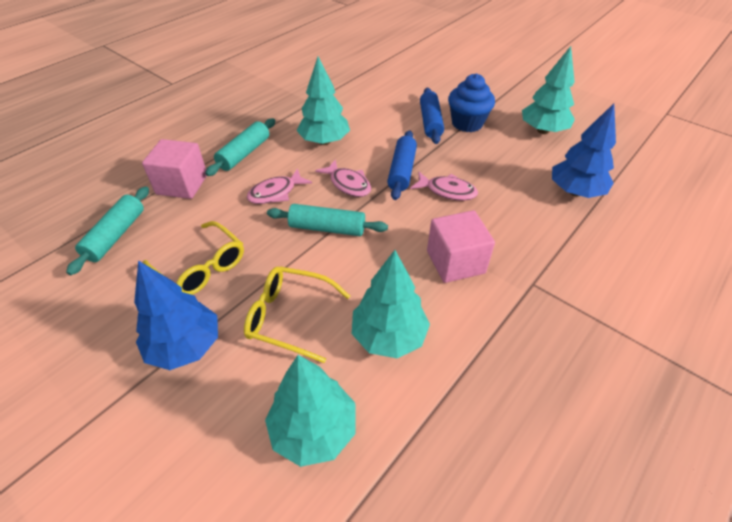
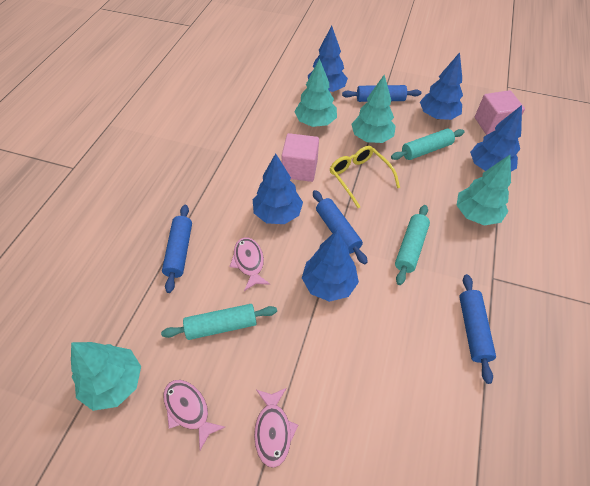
blue cupcake: 1 -> 0
blue rolling pin: 2 -> 4
blue tree: 2 -> 5
yellow glasses: 2 -> 1

